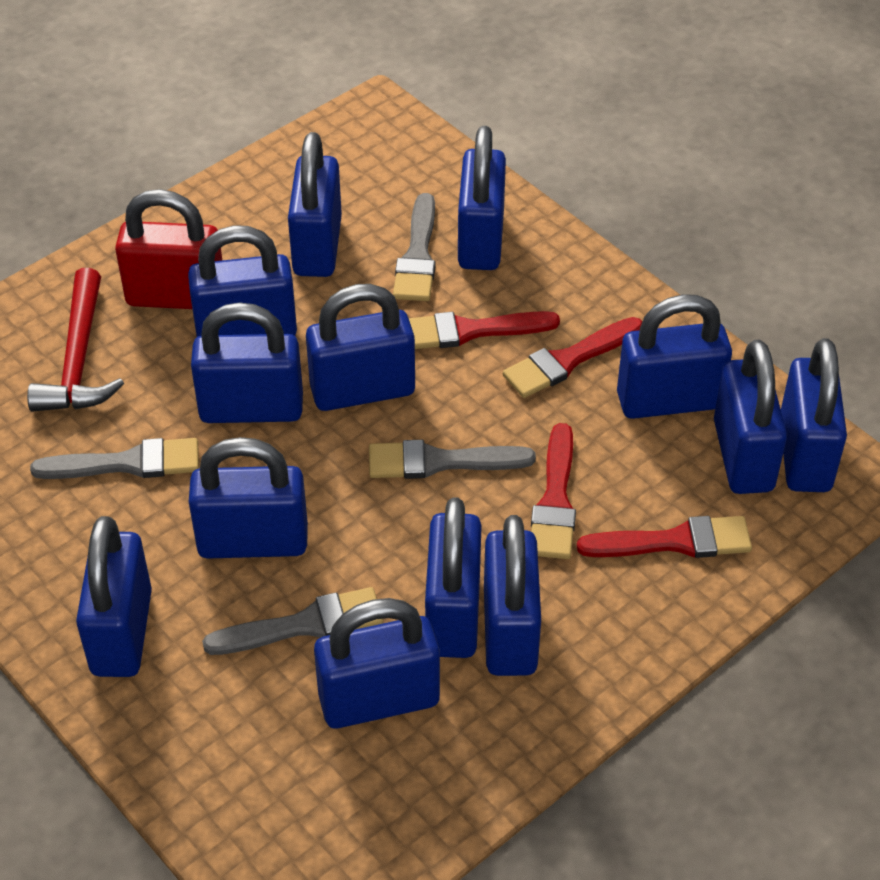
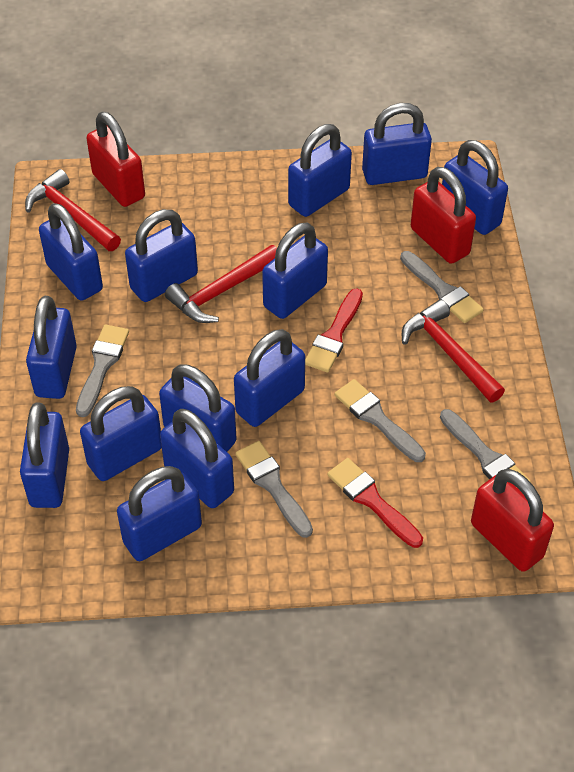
grey brush: 4 -> 5
red brush: 4 -> 2
red hammer: 1 -> 3
red padlock: 1 -> 3

